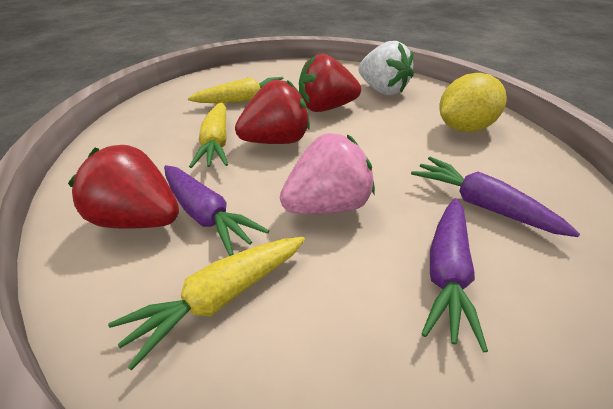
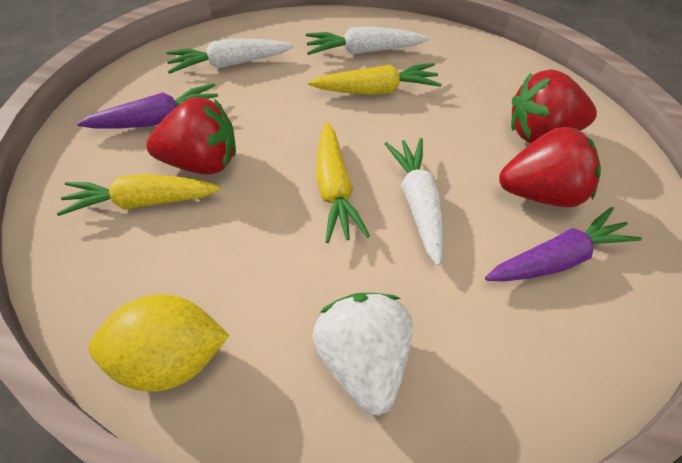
pink strawberry: 1 -> 0
purple carrot: 3 -> 2
white carrot: 0 -> 3

